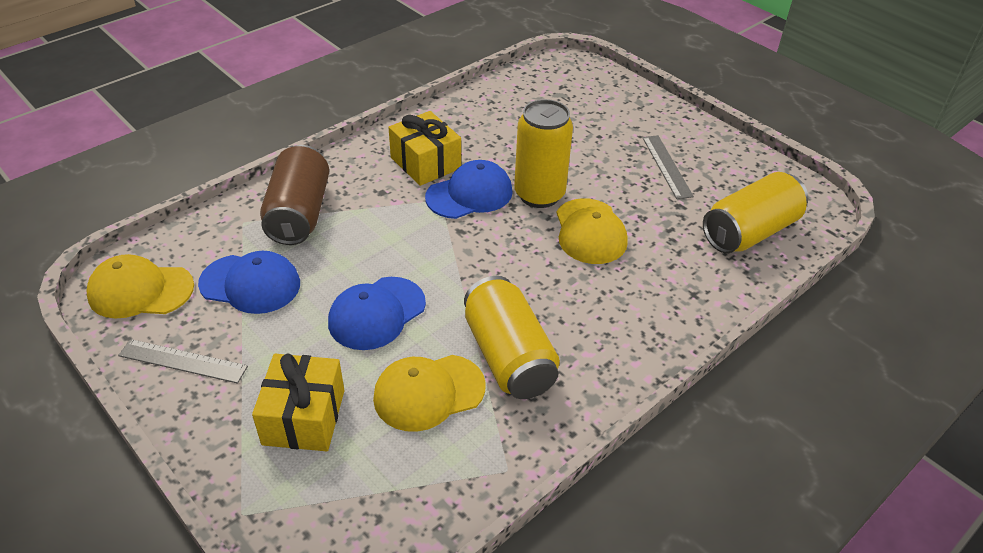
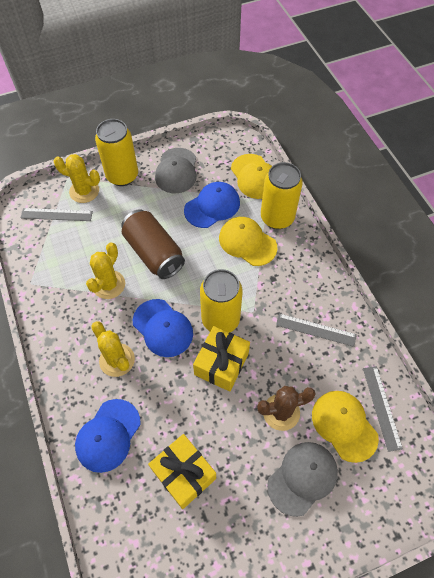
brown cactus: 0 -> 1
grey cap: 0 -> 2
grey ruler: 2 -> 3
yellow cactus: 0 -> 3

